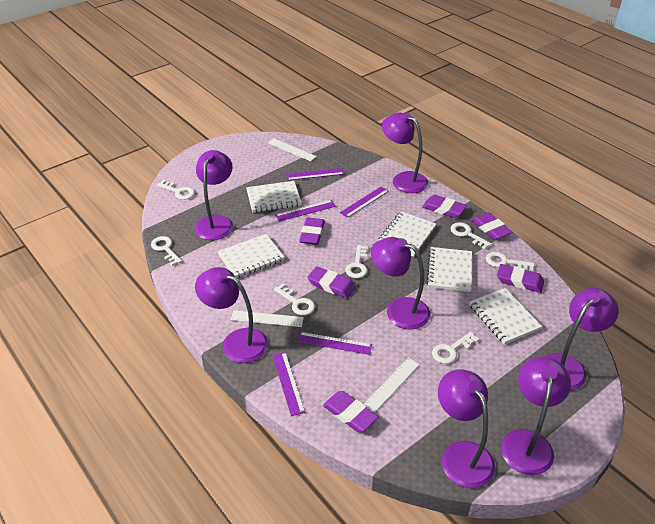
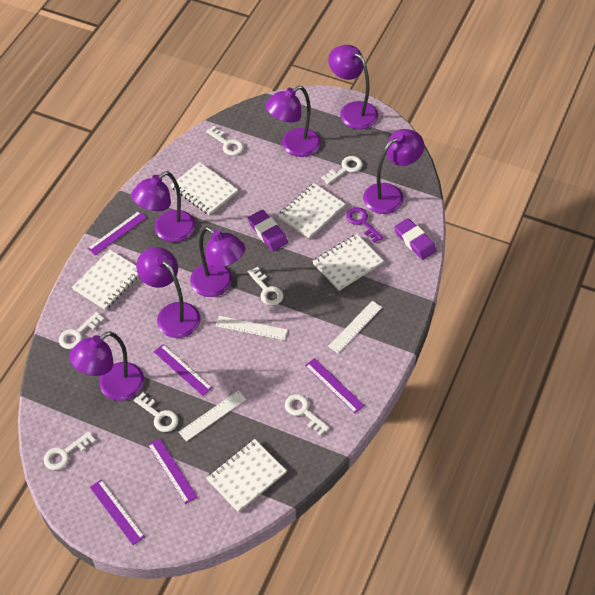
purple eraser: 6 -> 2
purple key: 0 -> 1

